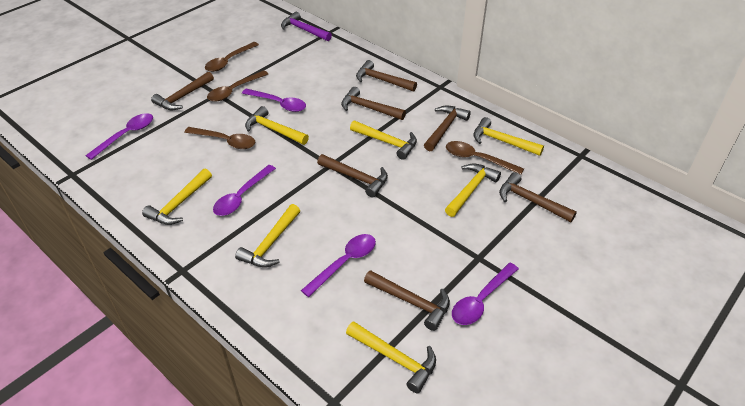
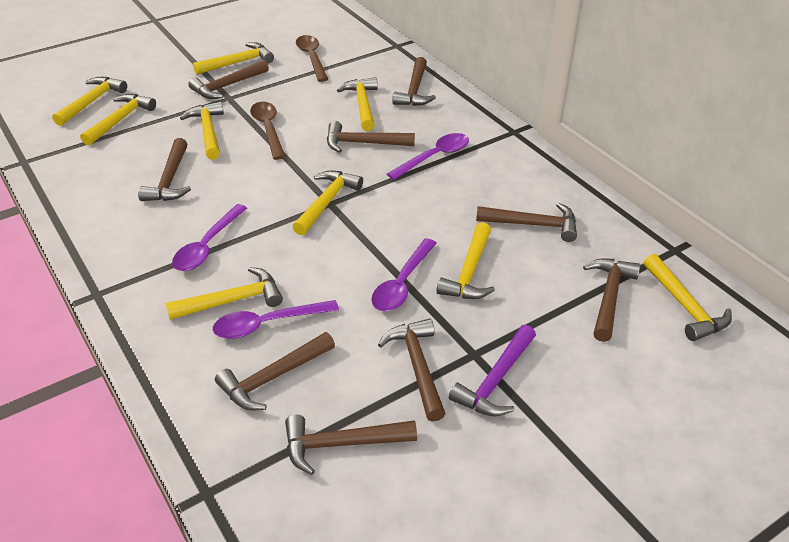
brown hammer: 7 -> 9
brown spoon: 4 -> 2
purple spoon: 5 -> 4
yellow hammer: 7 -> 9

